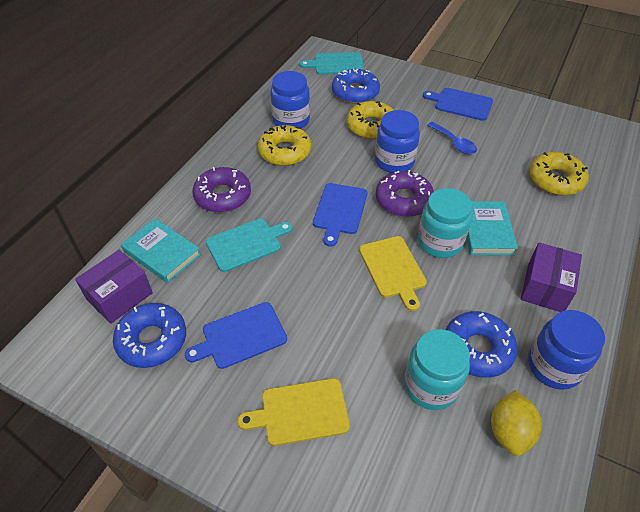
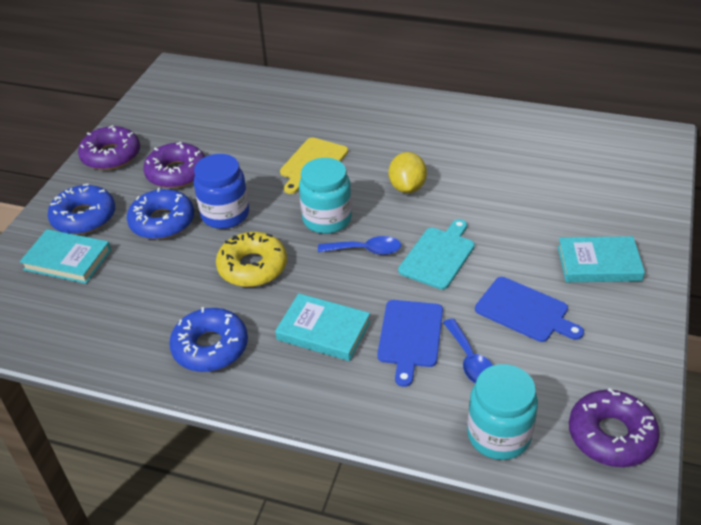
blue cutting board: 3 -> 2
blue jar: 3 -> 1
blue spoon: 1 -> 2
purple box: 2 -> 0
purple donut: 2 -> 3
turquoise book: 2 -> 3
turquoise cutting board: 2 -> 1
yellow cutting board: 2 -> 1
yellow donut: 3 -> 1

